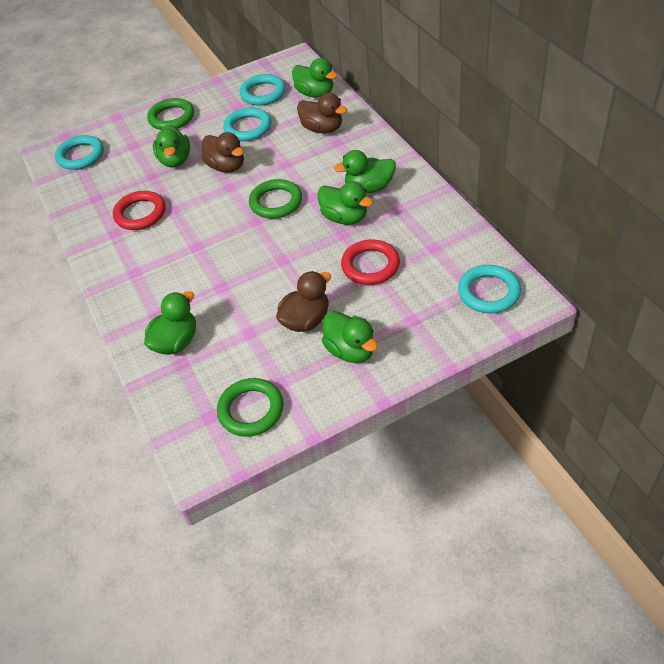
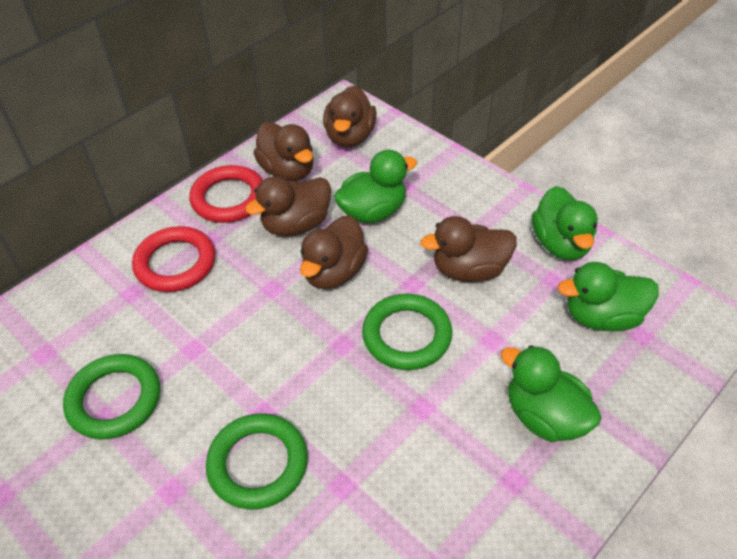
brown duck: 3 -> 5
green duck: 6 -> 4
turquoise ring: 4 -> 0

